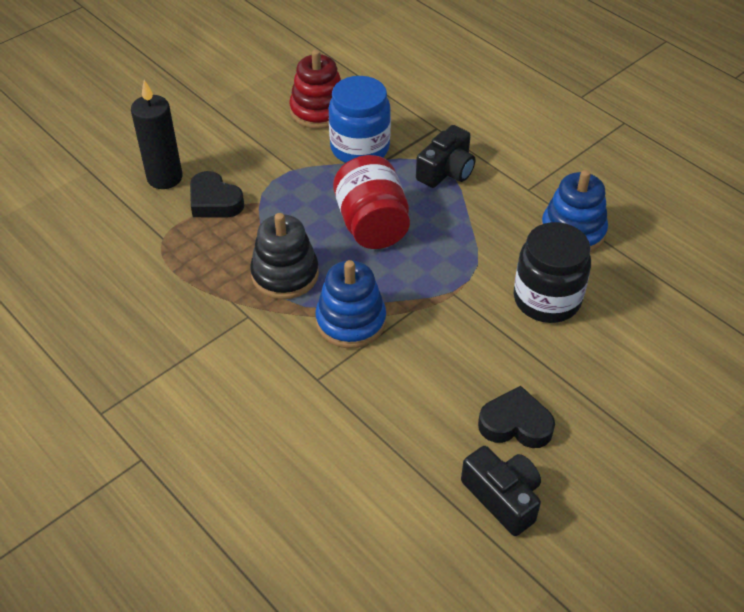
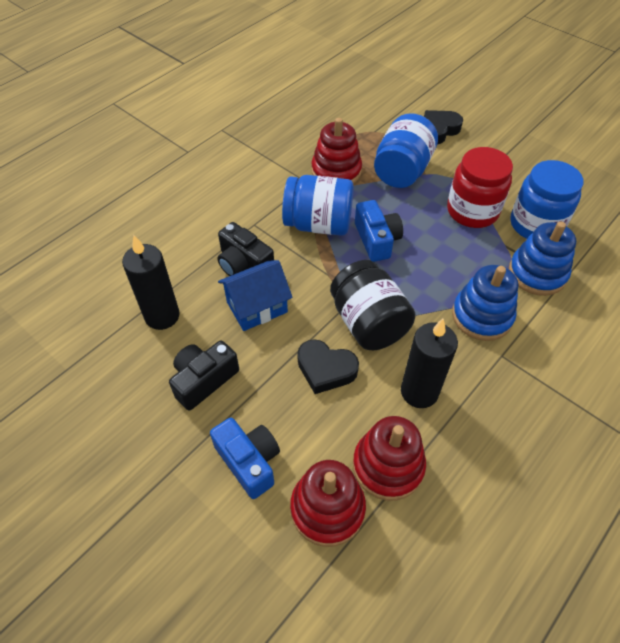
black candle: 1 -> 2
black stacking toy: 1 -> 0
blue camera: 0 -> 2
blue house: 0 -> 1
blue jar: 1 -> 3
red stacking toy: 1 -> 3

